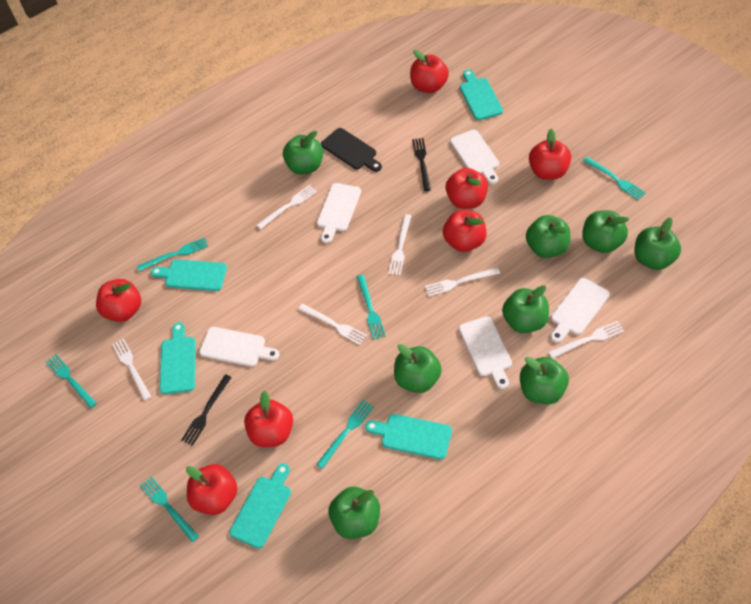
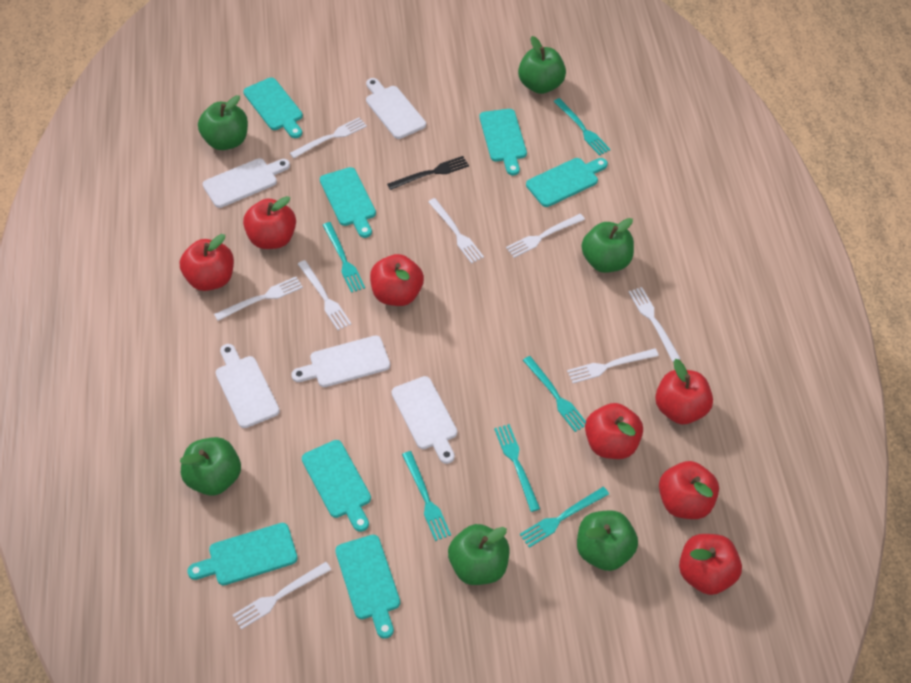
black cutting board: 1 -> 0
black fork: 2 -> 1
green apple: 8 -> 6
turquoise cutting board: 5 -> 7
white fork: 6 -> 8

